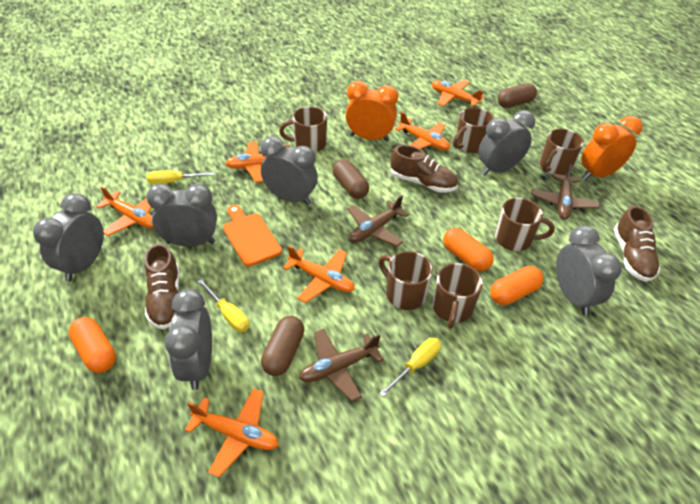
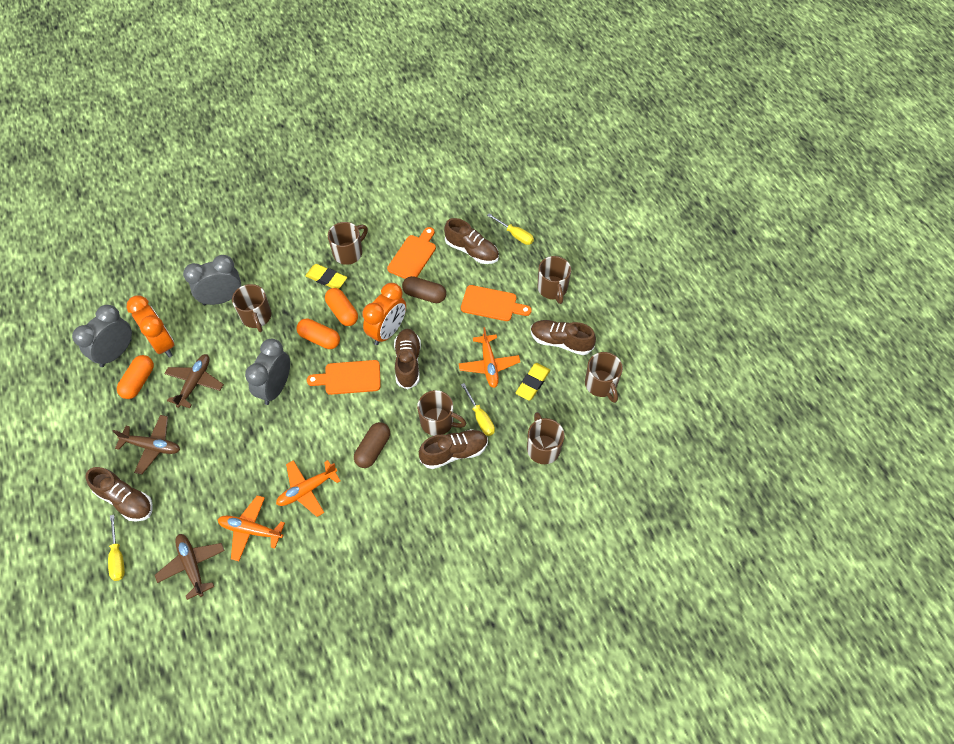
brown capsule: 3 -> 2
brown shoe: 3 -> 5
grey clock: 6 -> 3
orange cutting board: 1 -> 3
orange plane: 6 -> 3
yellow eraser: 0 -> 2

